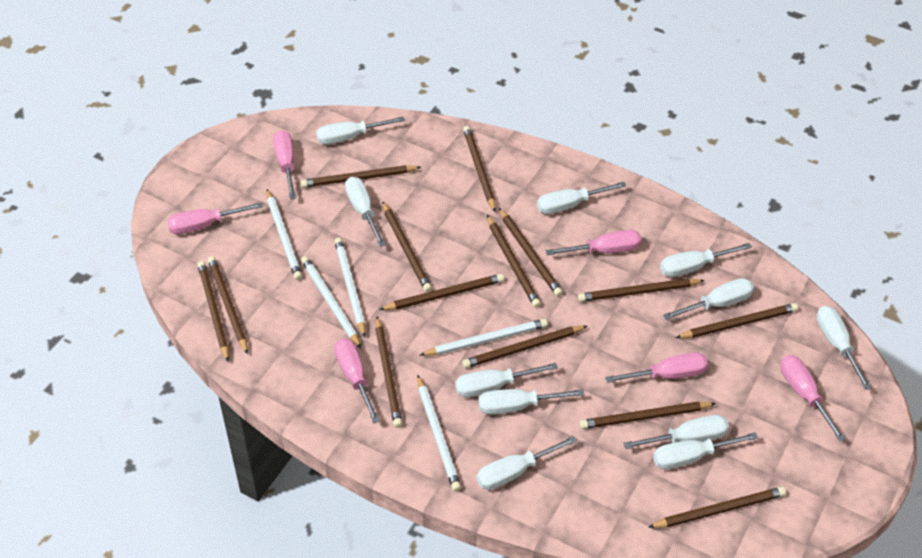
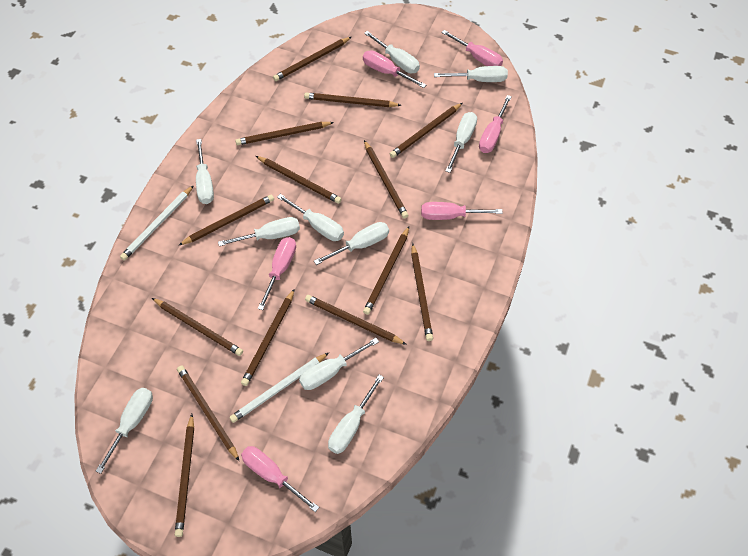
white pencil: 5 -> 2
white screwdriver: 11 -> 10

